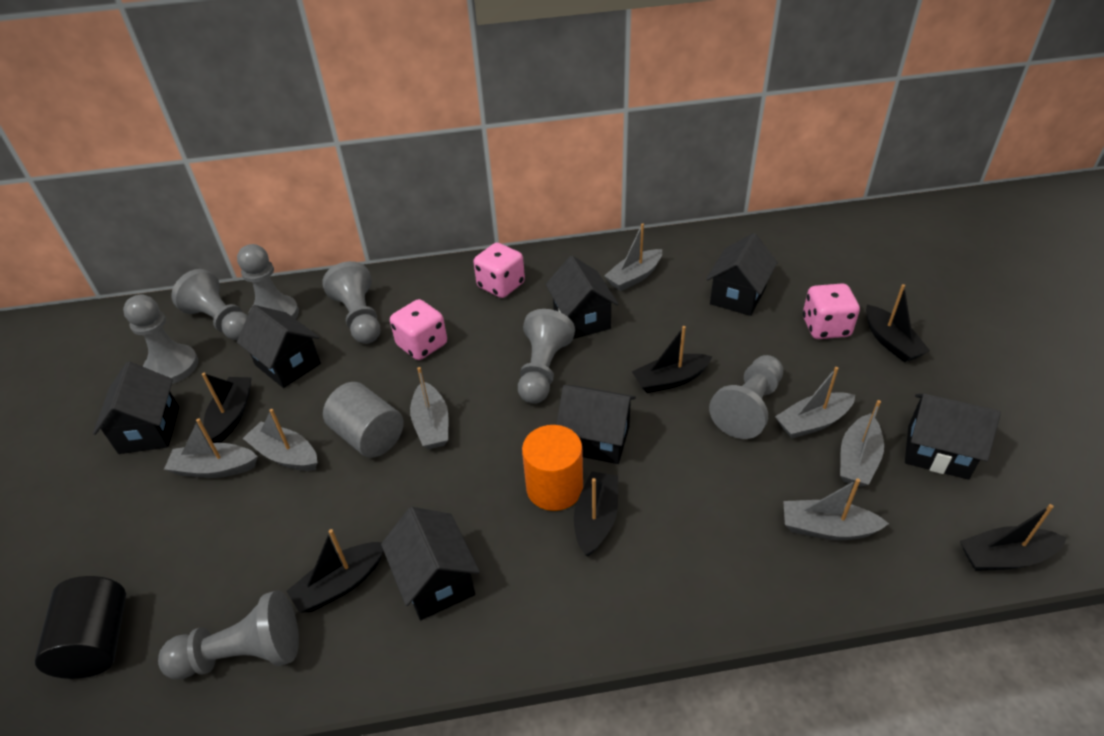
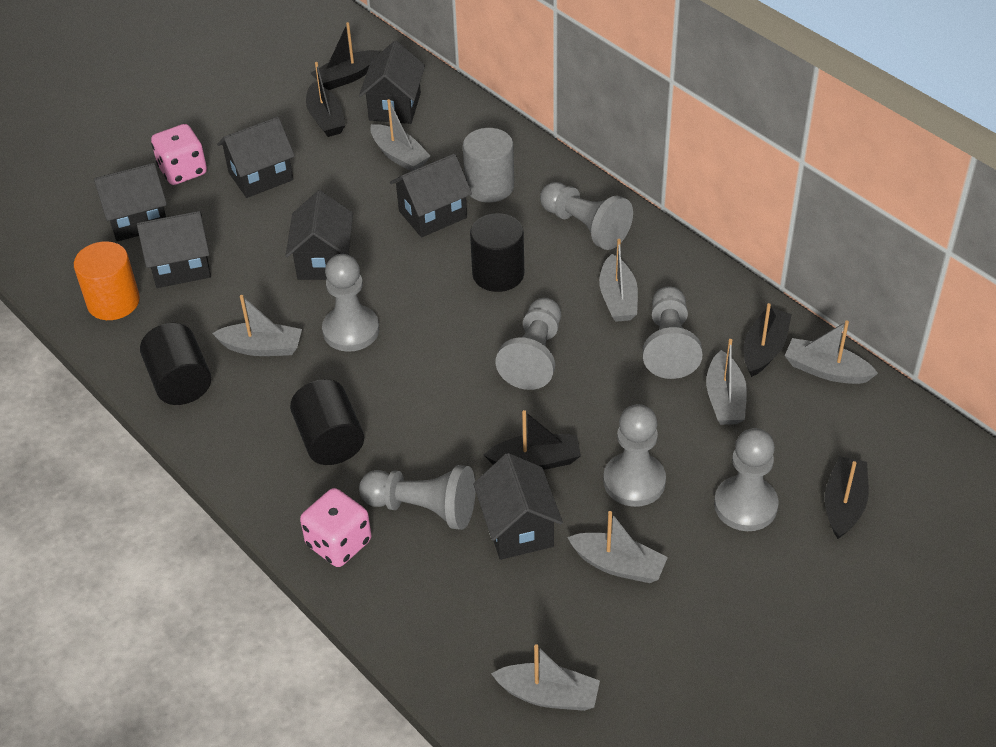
black boat: 6 -> 5
black cylinder: 1 -> 3
pink dice: 3 -> 2

